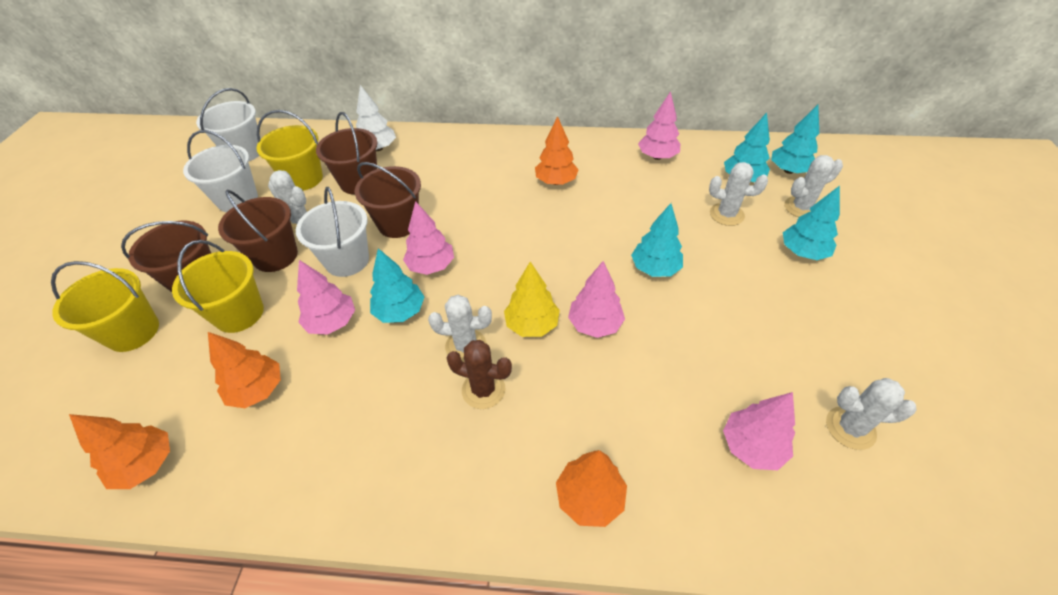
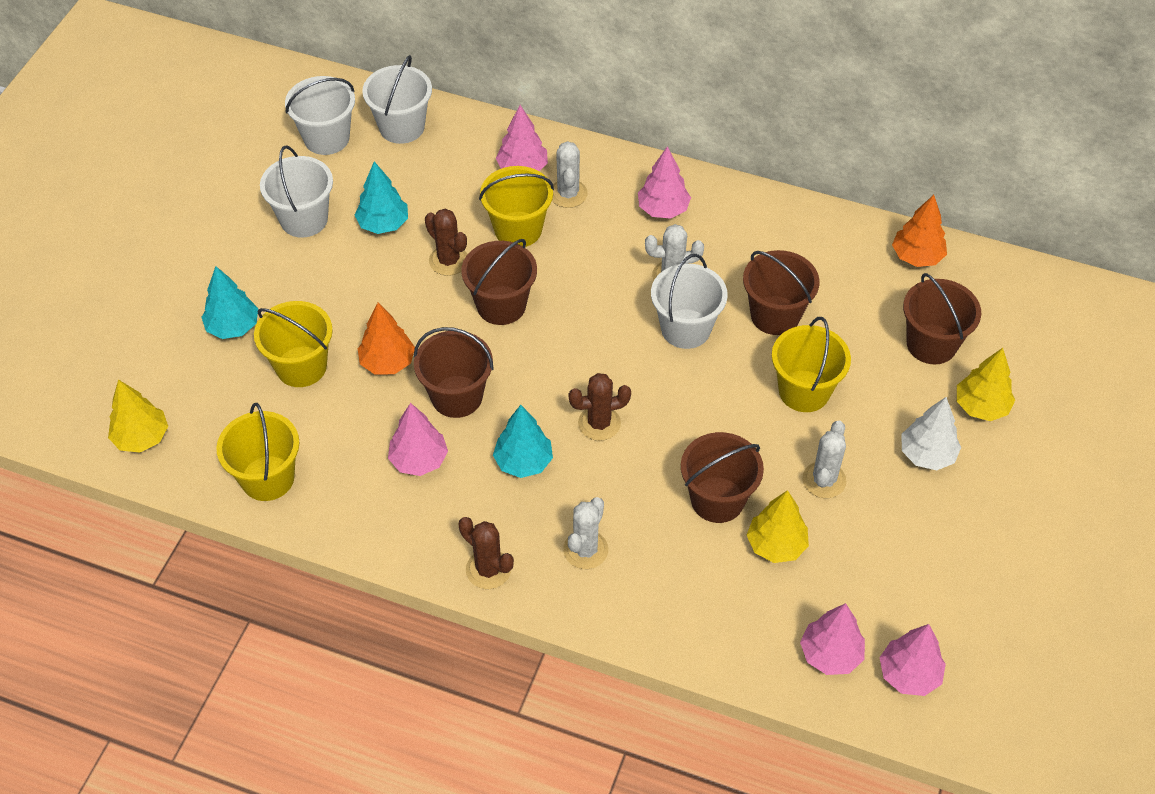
brown bucket: 4 -> 5
brown cactus: 1 -> 3
orange tree: 4 -> 2
turquoise tree: 5 -> 3
white bucket: 3 -> 4
white cactus: 5 -> 4
yellow bucket: 3 -> 4
yellow tree: 1 -> 3

